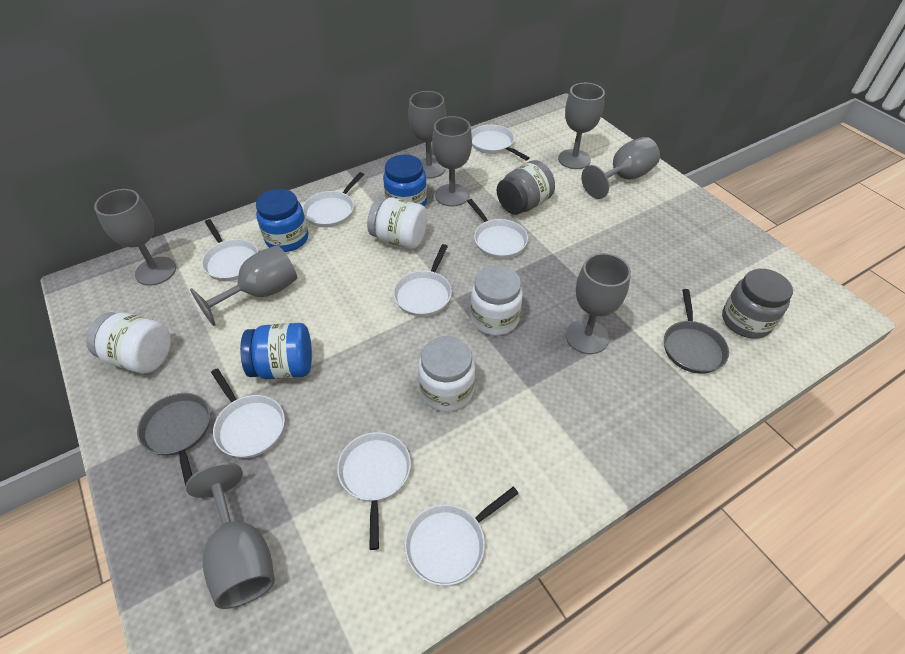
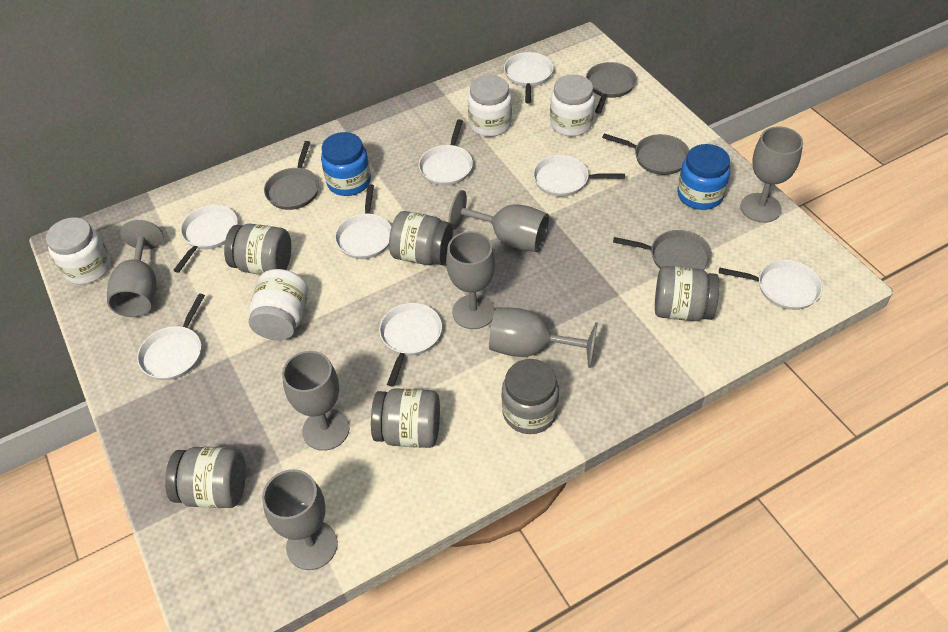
blue jar: 3 -> 2
grey goblet: 8 -> 7
grey jar: 2 -> 6
grey pan: 2 -> 4

